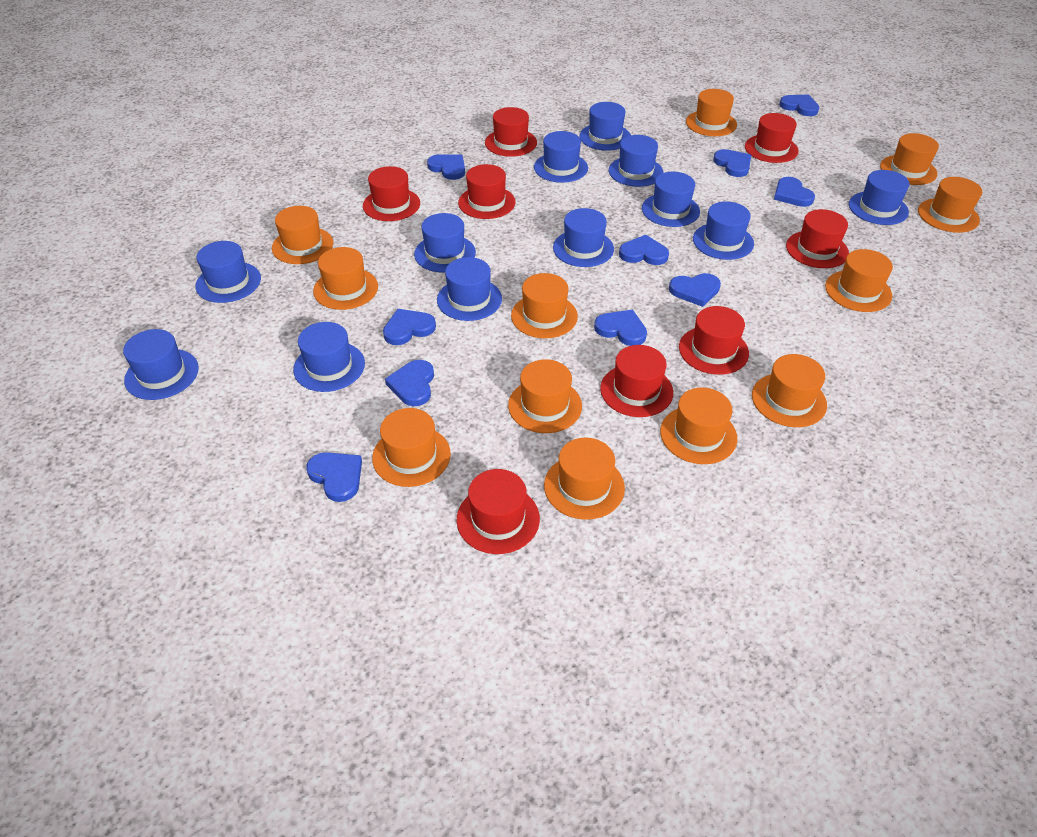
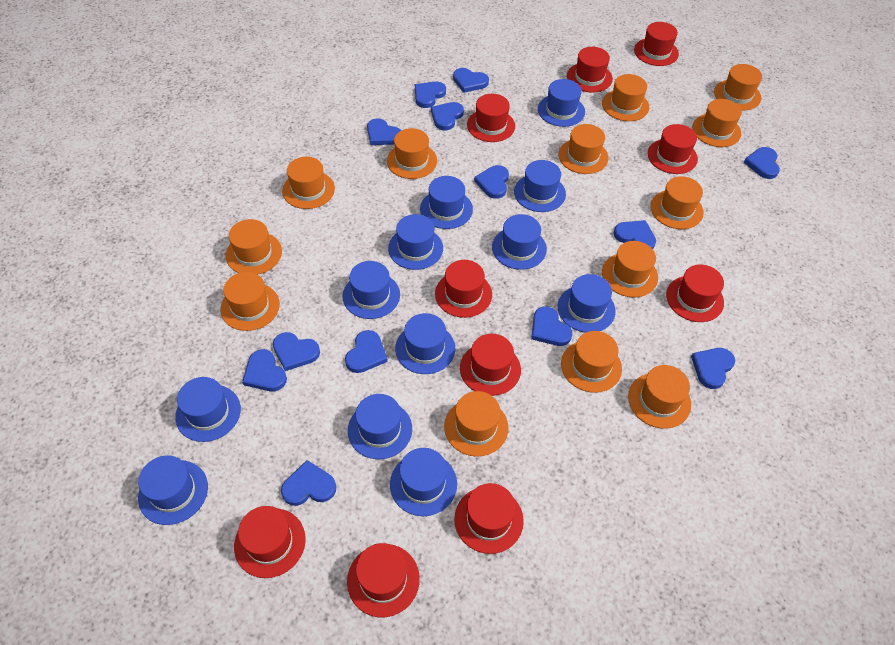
blue heart: 10 -> 13
orange hat: 12 -> 13
red hat: 8 -> 10

